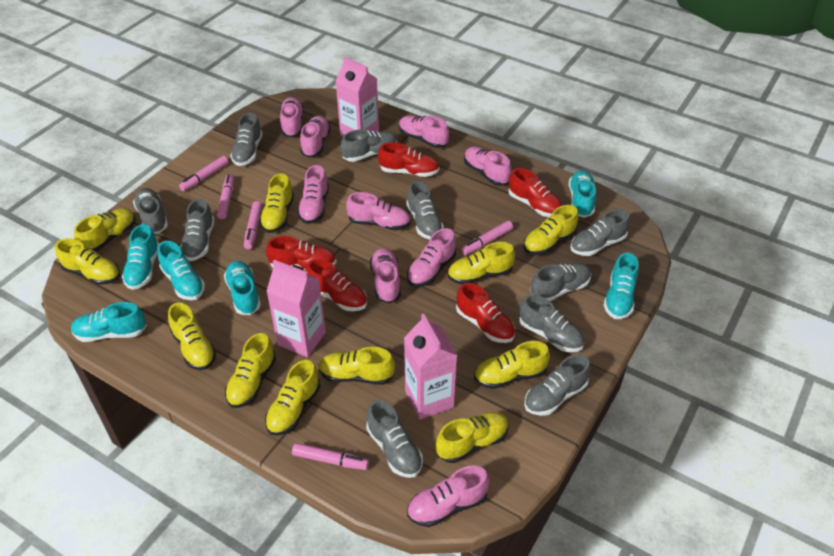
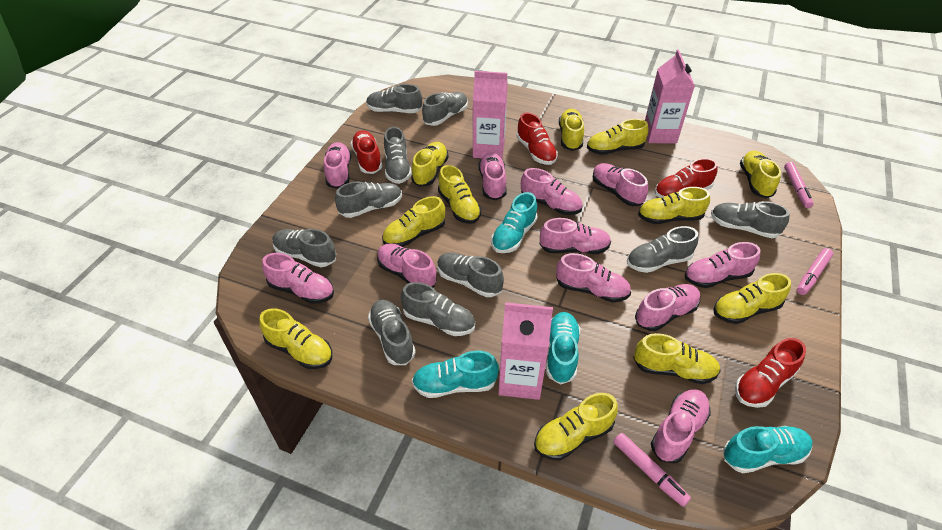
pink marker: 5 -> 3
pink shoe: 9 -> 11
red shoe: 5 -> 4
turquoise shoe: 6 -> 4

